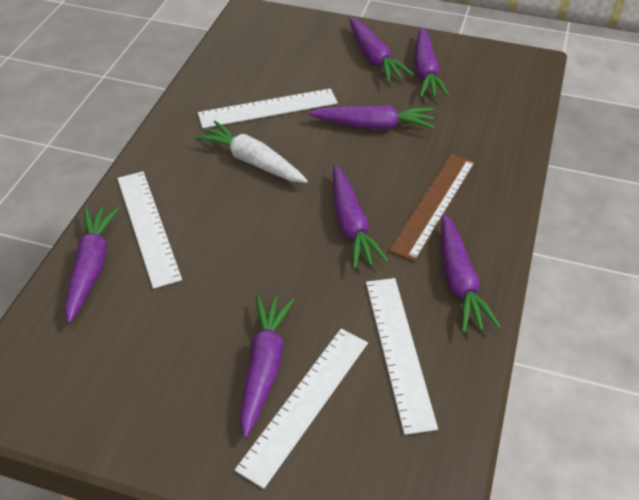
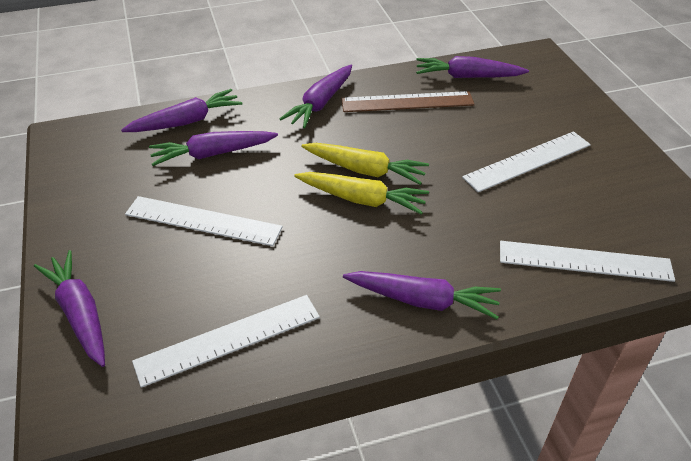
purple carrot: 7 -> 6
white carrot: 1 -> 0
yellow carrot: 0 -> 2

